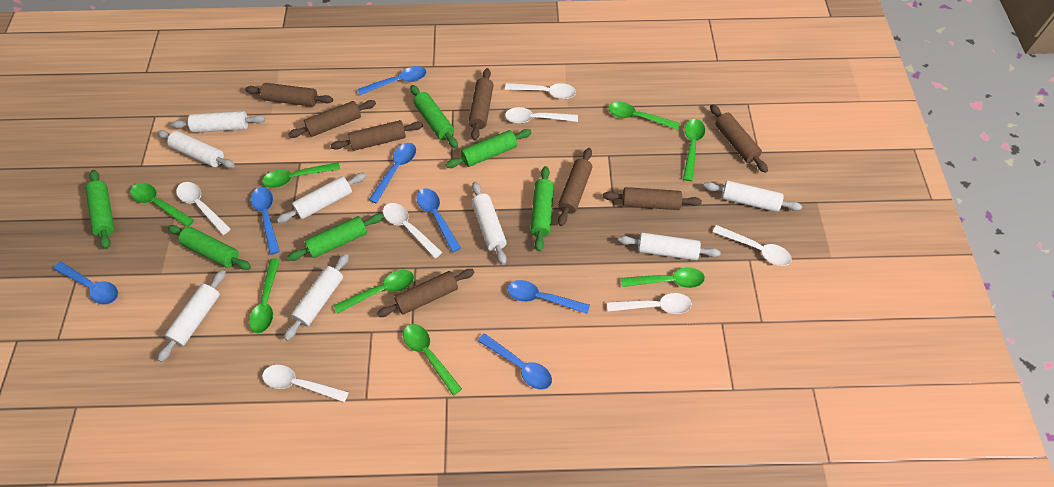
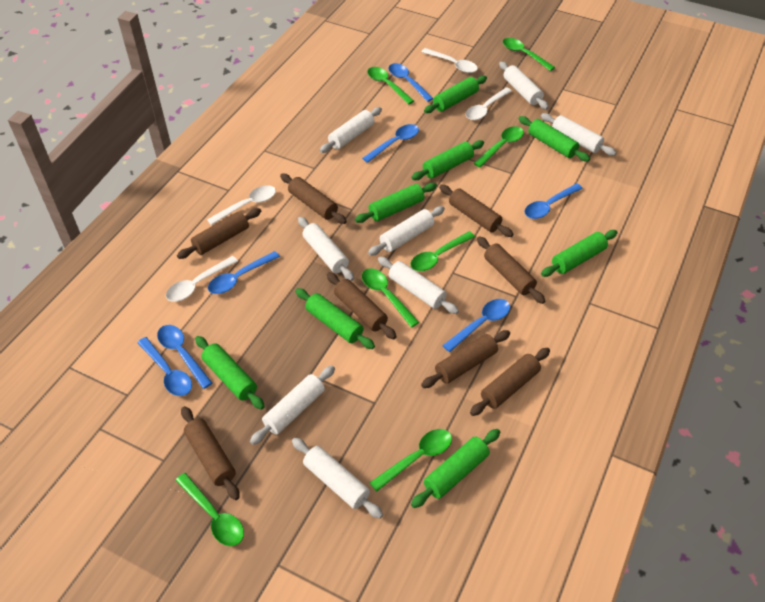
green rolling pin: 6 -> 8
green spoon: 8 -> 7
white spoon: 7 -> 4

